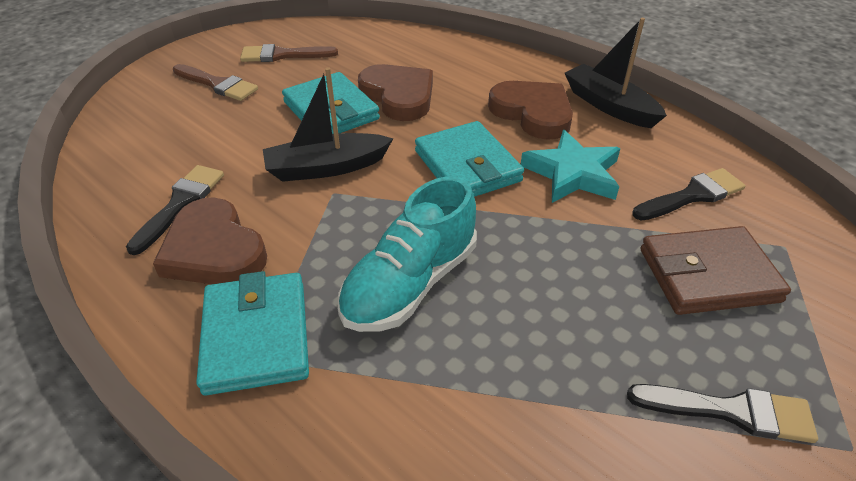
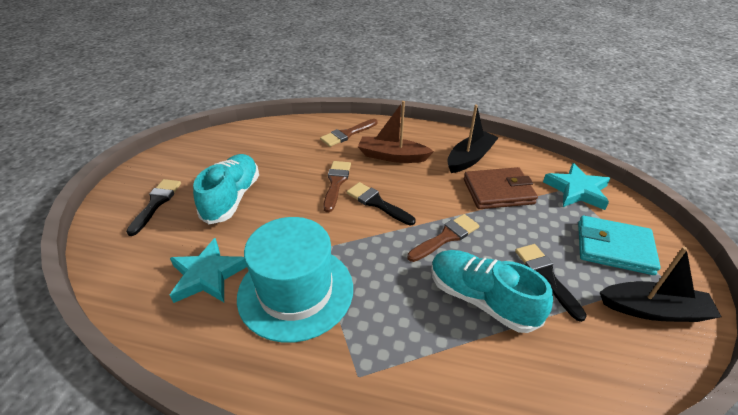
brown boat: 0 -> 1
brown brush: 2 -> 3
brown heart: 3 -> 0
turquoise hat: 0 -> 1
turquoise shoe: 1 -> 2
turquoise star: 1 -> 2
turquoise wallet: 3 -> 1

